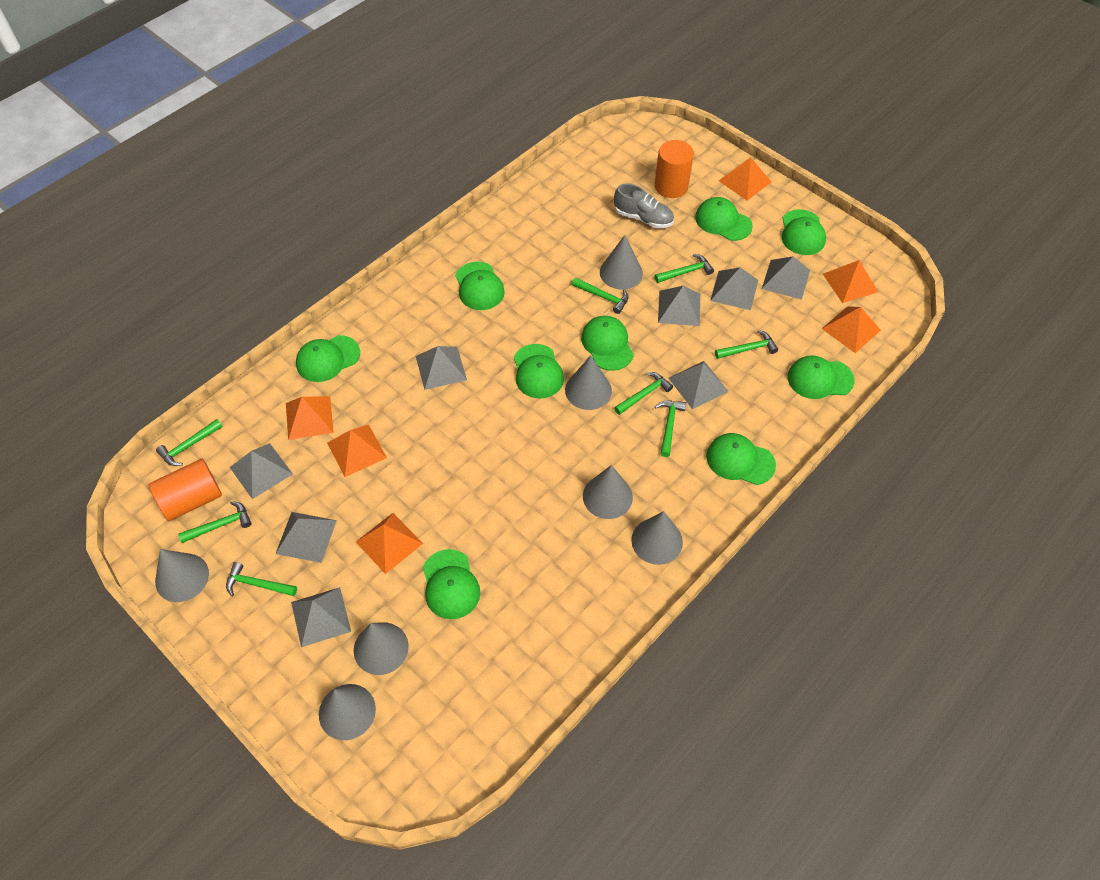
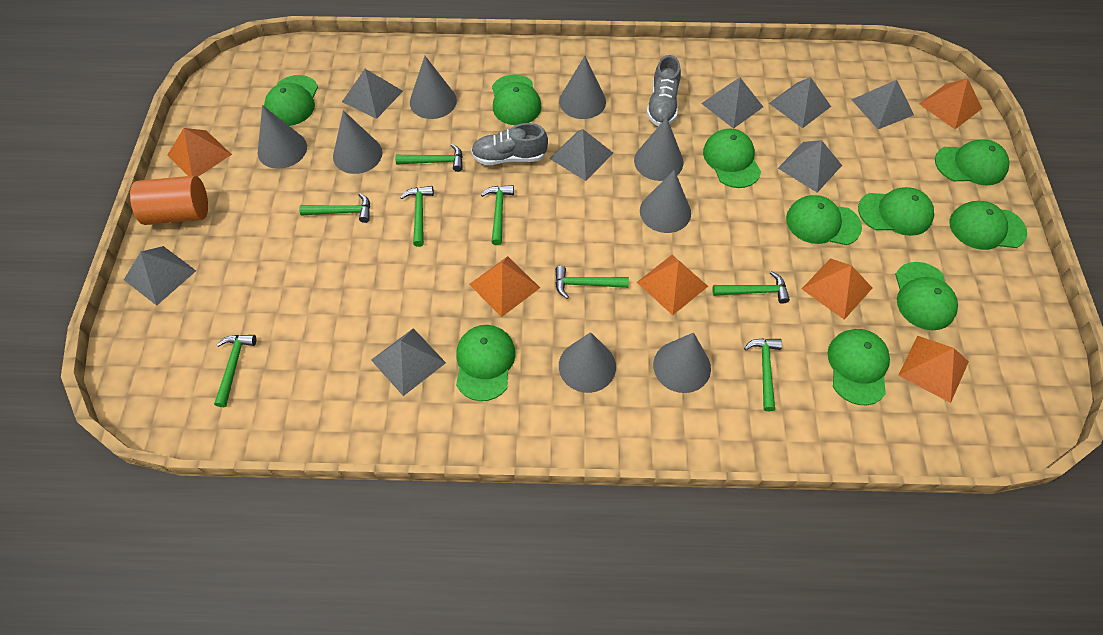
green cap: 9 -> 10
grey cone: 7 -> 8
grey shoe: 1 -> 2
orange cylinder: 2 -> 1

